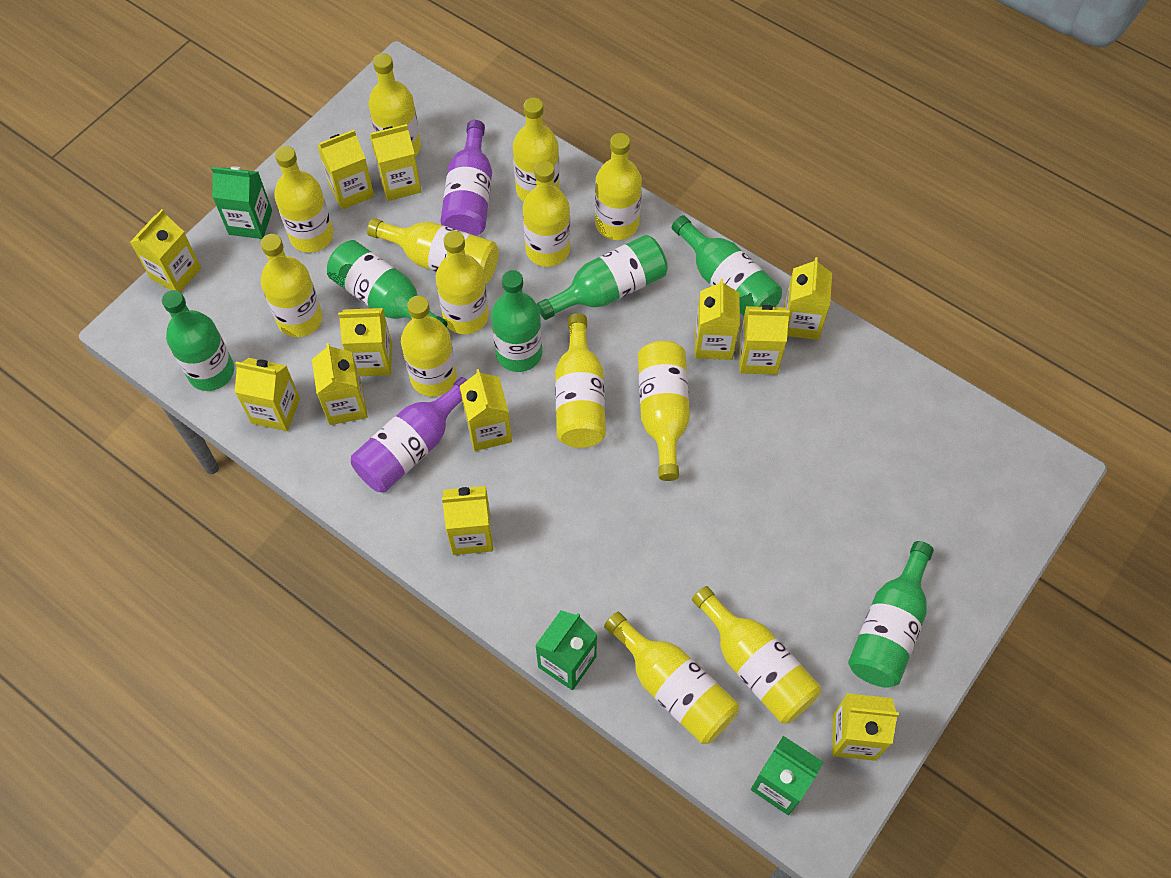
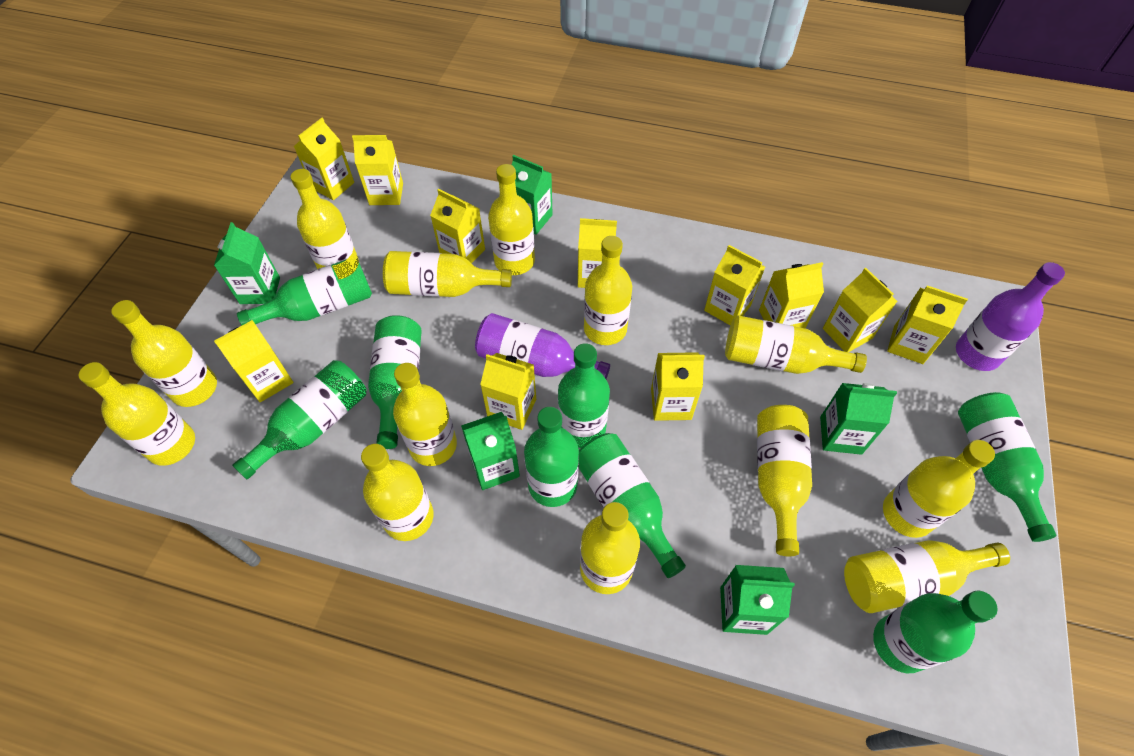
green bottle: 6 -> 8
green carton: 3 -> 5
yellow carton: 12 -> 11

